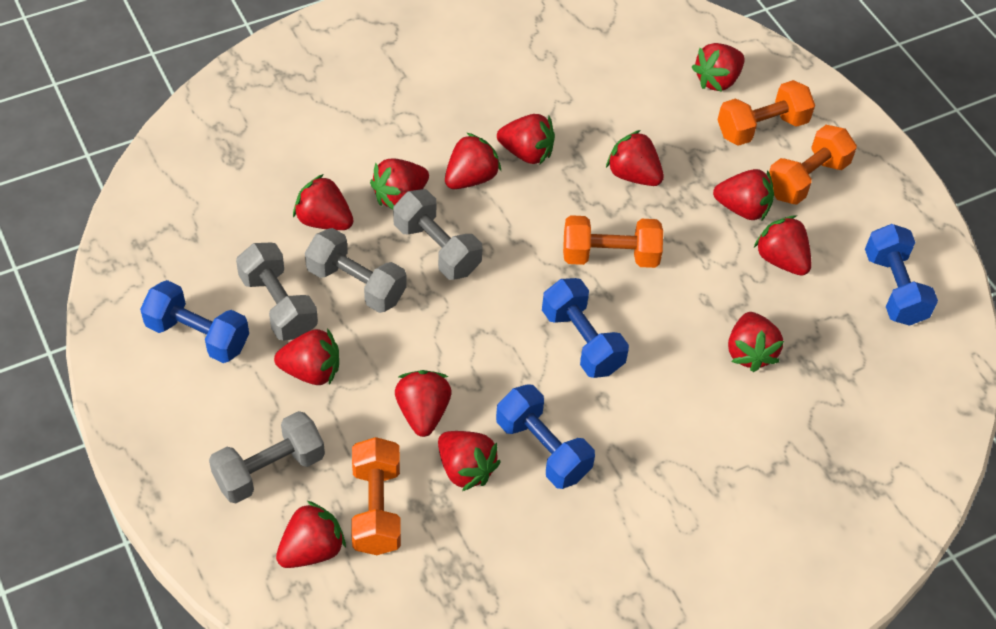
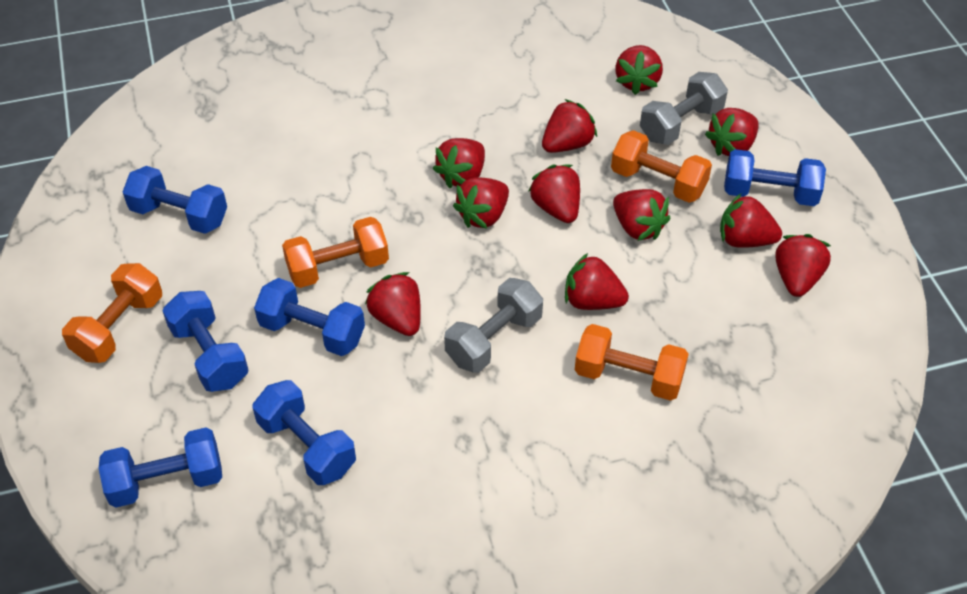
blue dumbbell: 4 -> 6
grey dumbbell: 4 -> 2
red strawberry: 13 -> 11

